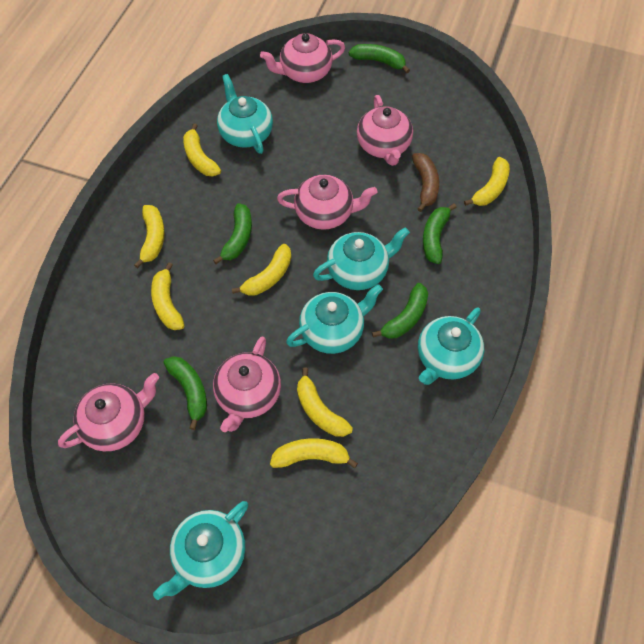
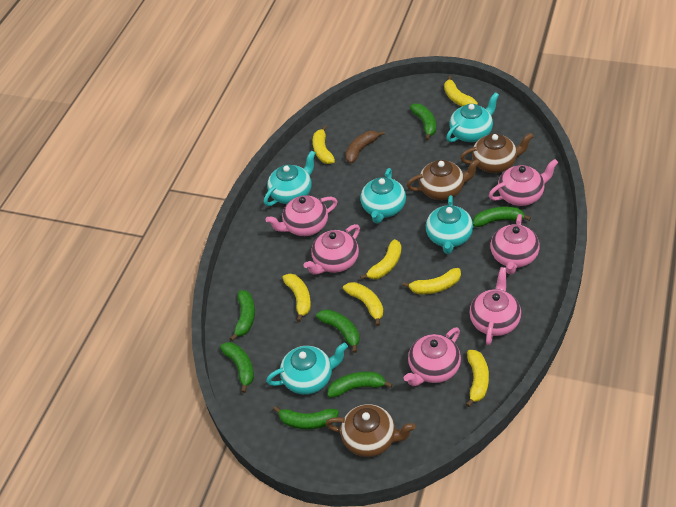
brown teapot: 0 -> 3
green banana: 5 -> 7
pink teapot: 5 -> 6

